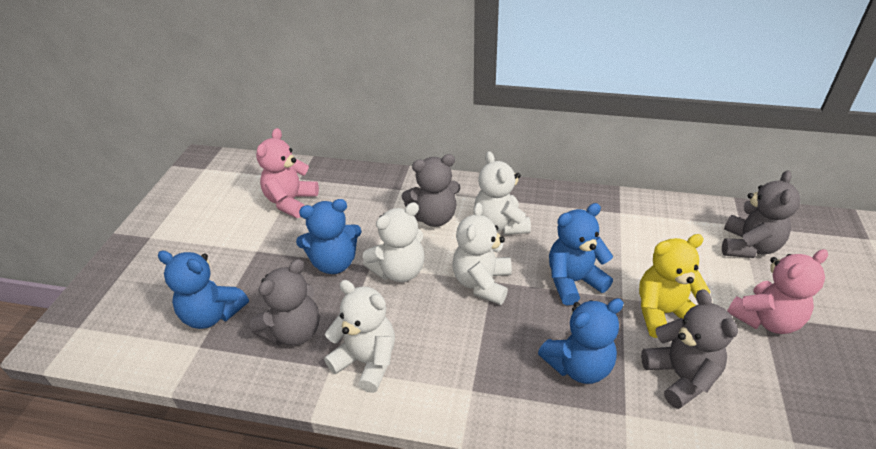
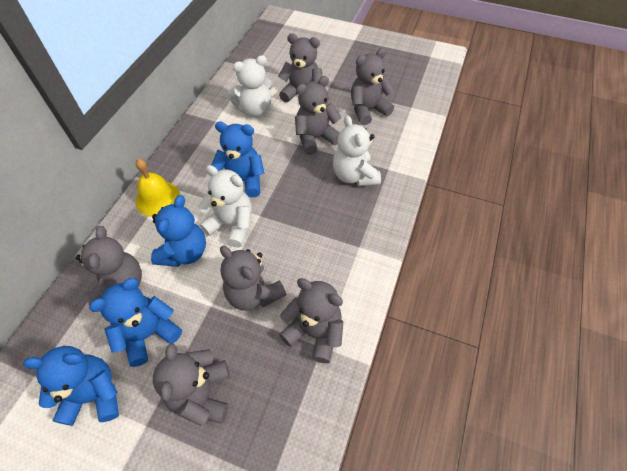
grey teddy bear: 4 -> 7
pink teddy bear: 2 -> 0
white teddy bear: 4 -> 3
yellow bell: 0 -> 1
yellow teddy bear: 1 -> 0

